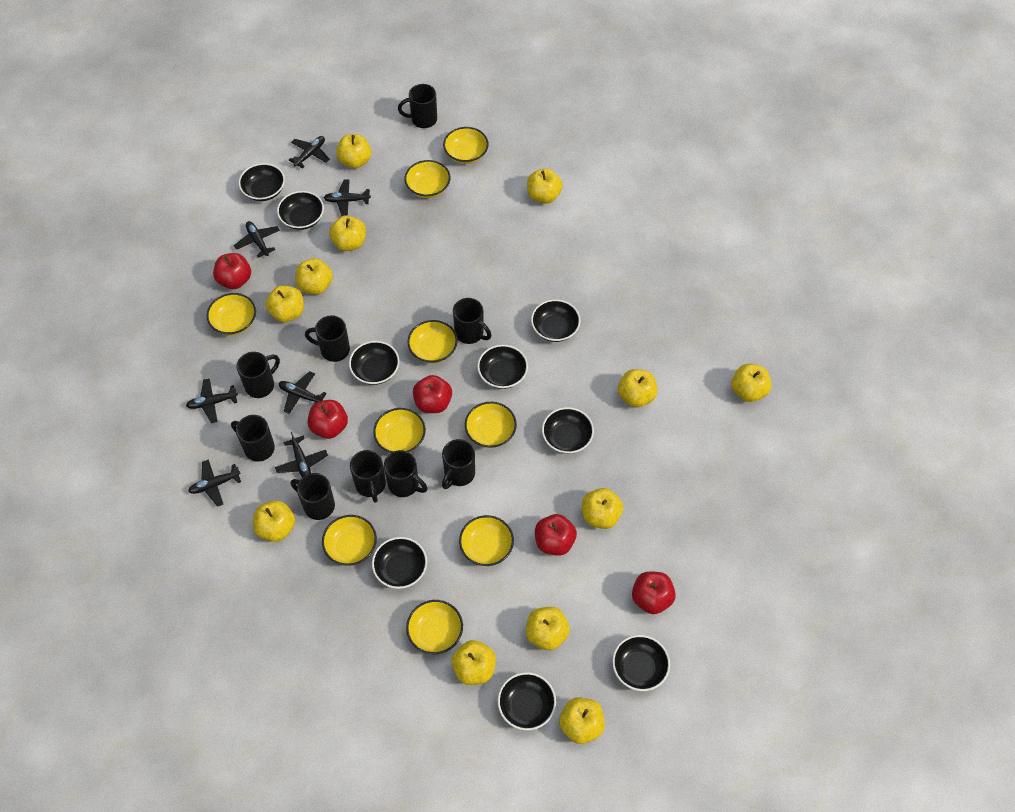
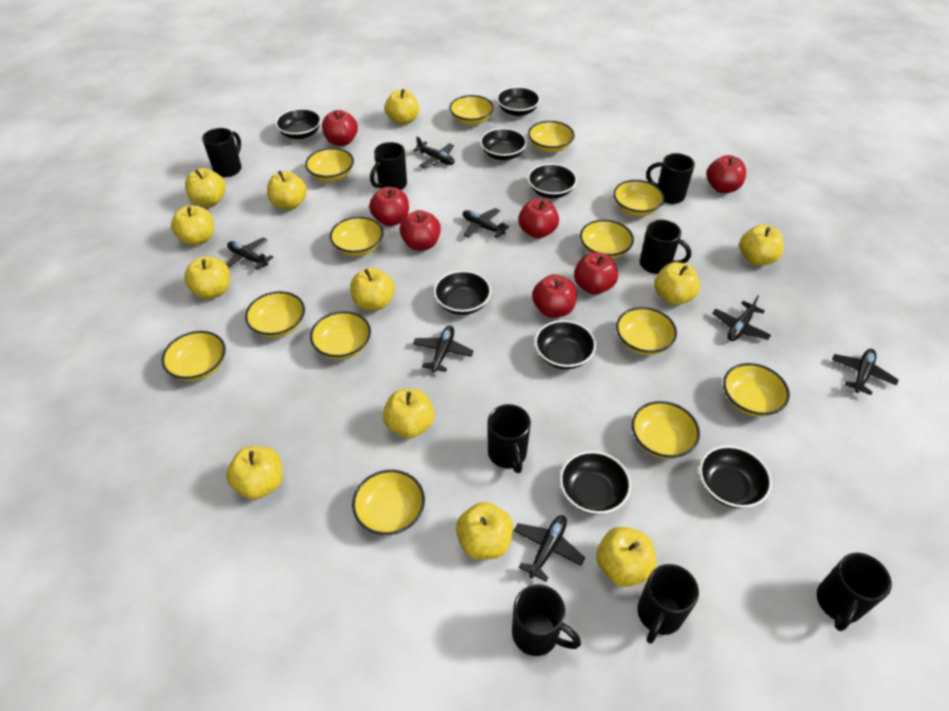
black bowl: 9 -> 8
black mug: 9 -> 8
red apple: 5 -> 7
yellow bowl: 9 -> 13

